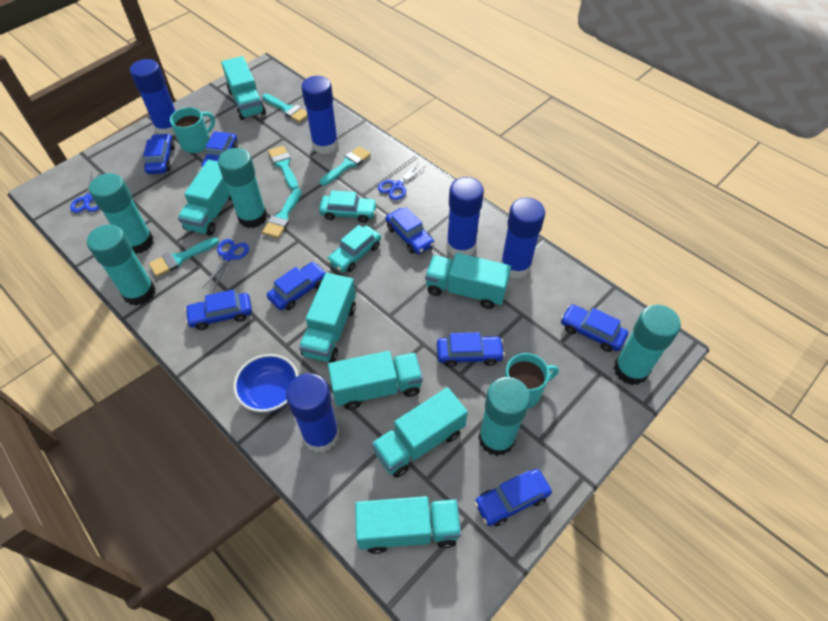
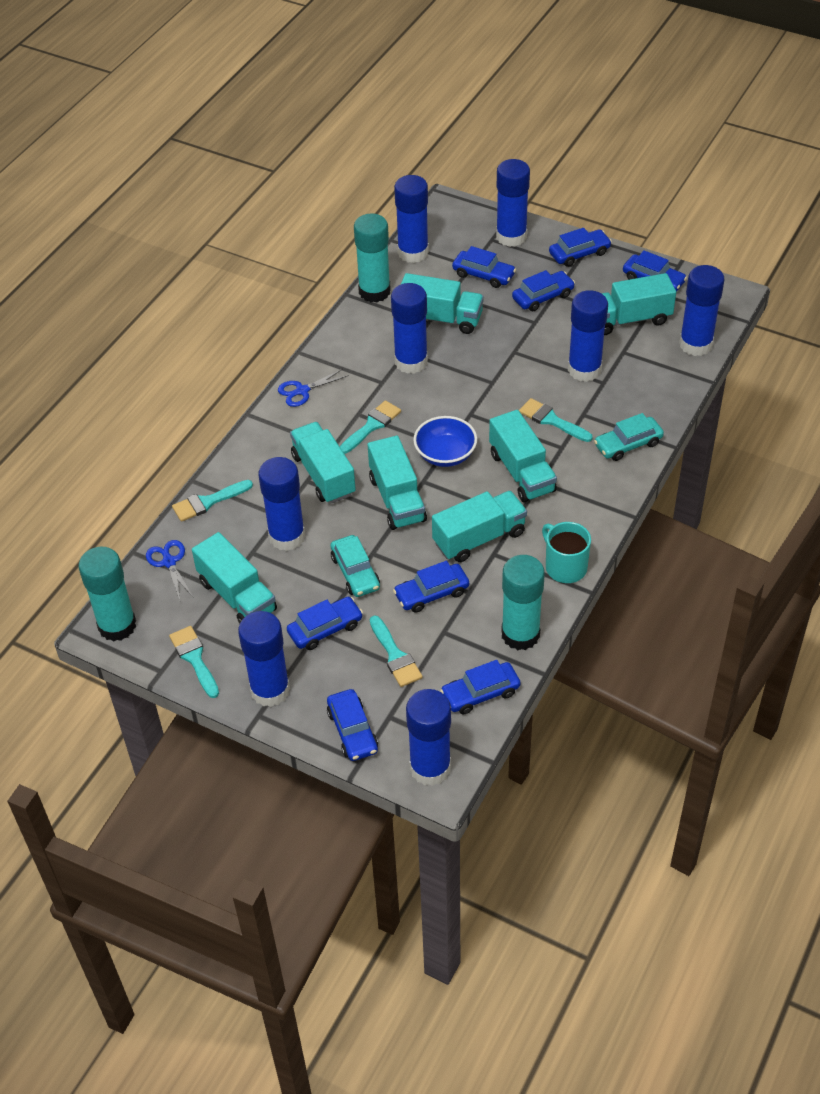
blue glue stick: 5 -> 8
blue scissors: 3 -> 2
turquoise glue stick: 5 -> 3
turquoise mug: 2 -> 1

